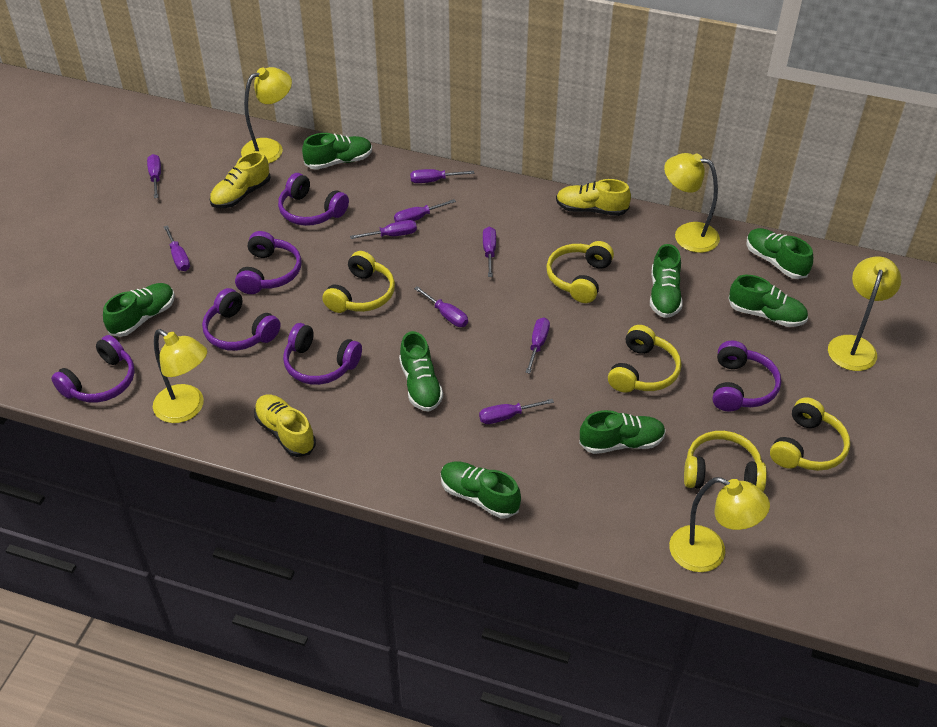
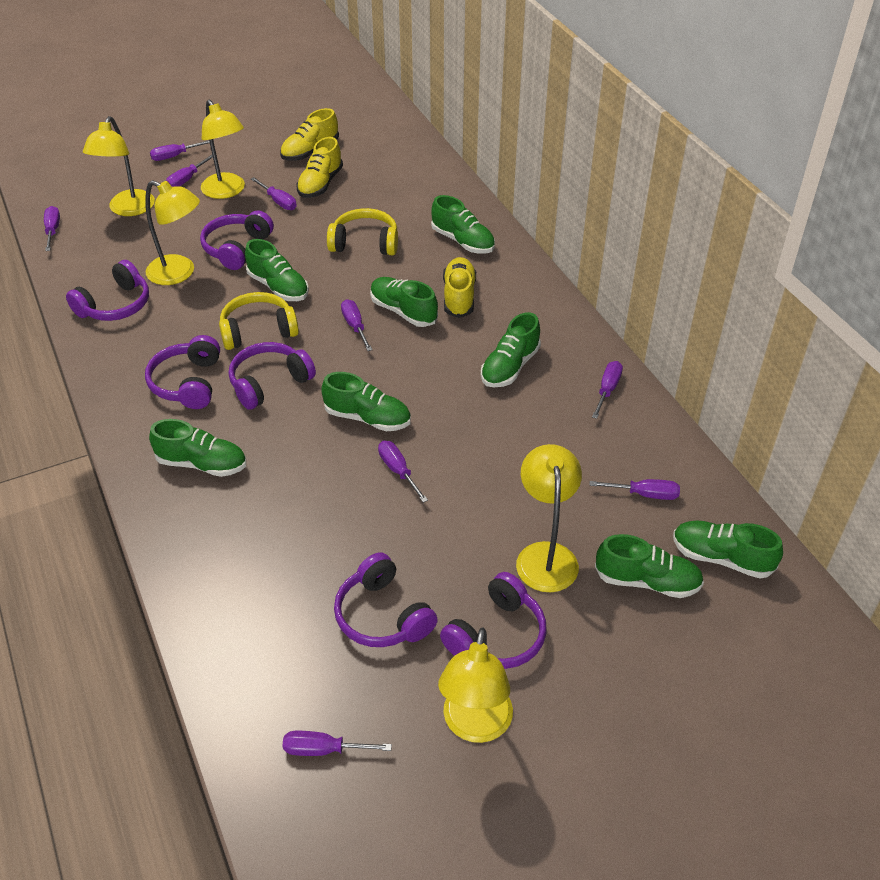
yellow headphones: 5 -> 2

